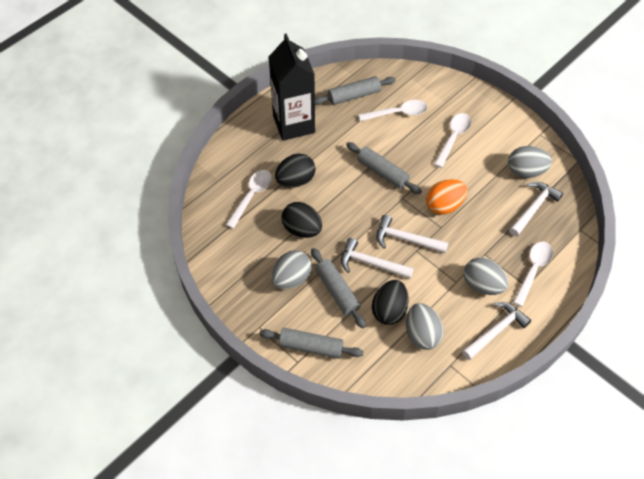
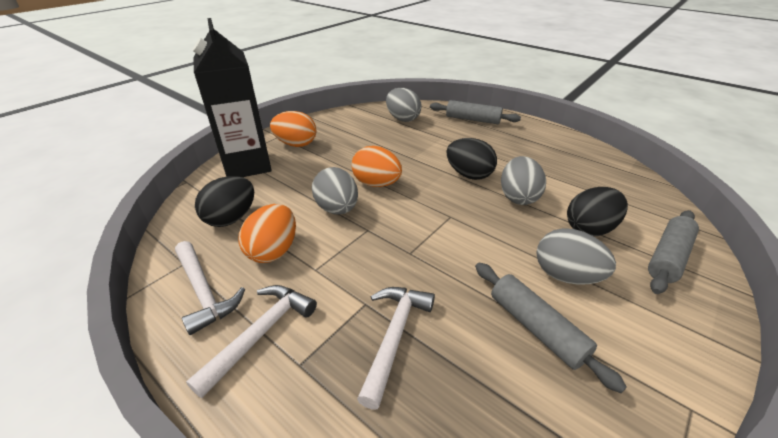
grey rolling pin: 4 -> 3
orange egg: 1 -> 3
white hammer: 4 -> 3
white spoon: 4 -> 0

